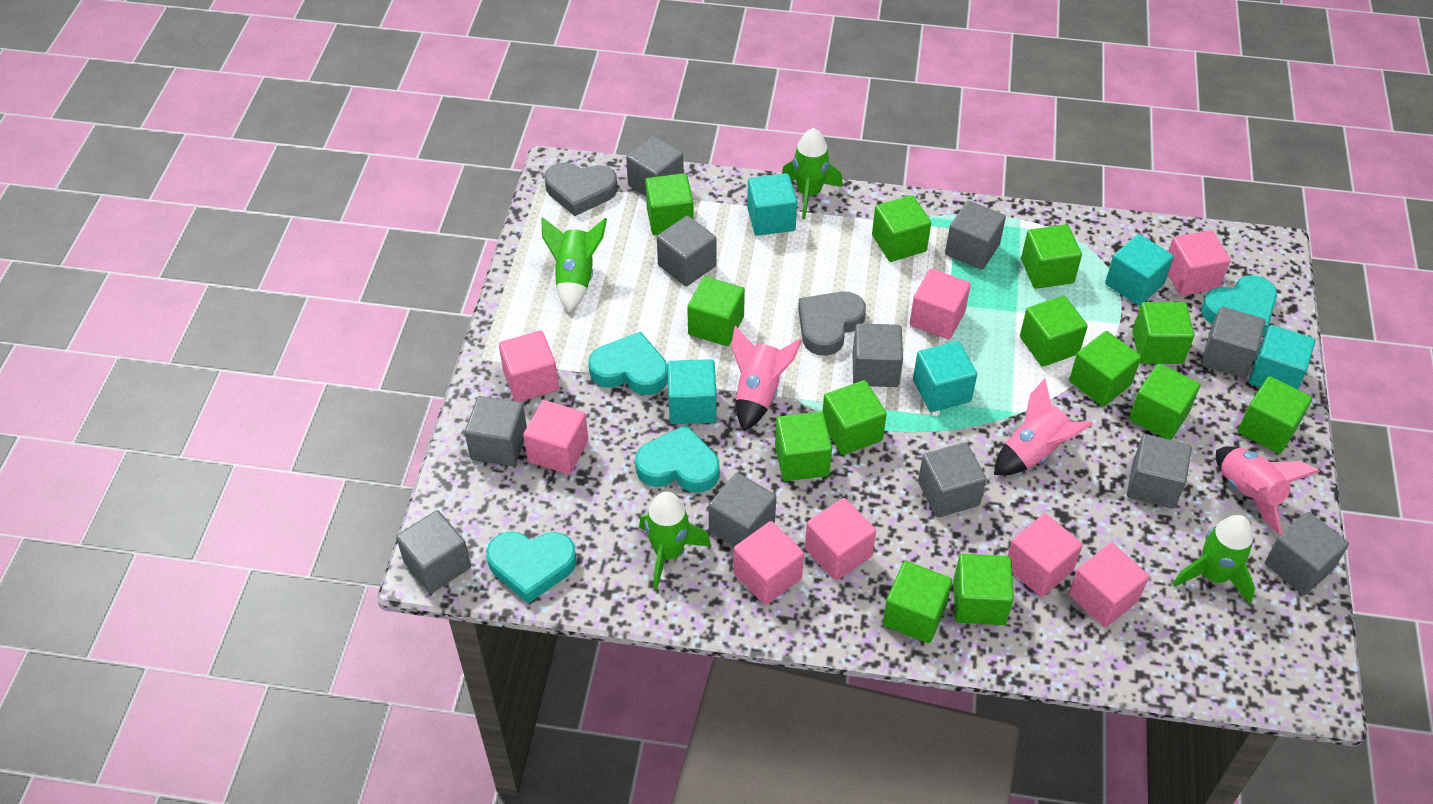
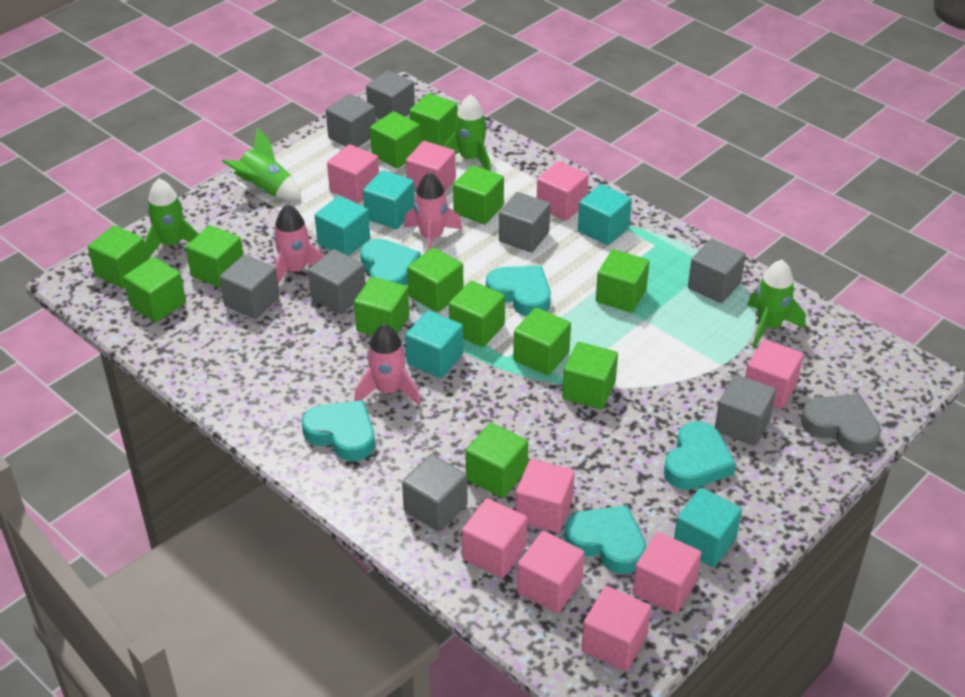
grey cube: 11 -> 8
grey heart: 2 -> 1
pink cube: 8 -> 9
turquoise heart: 4 -> 5

